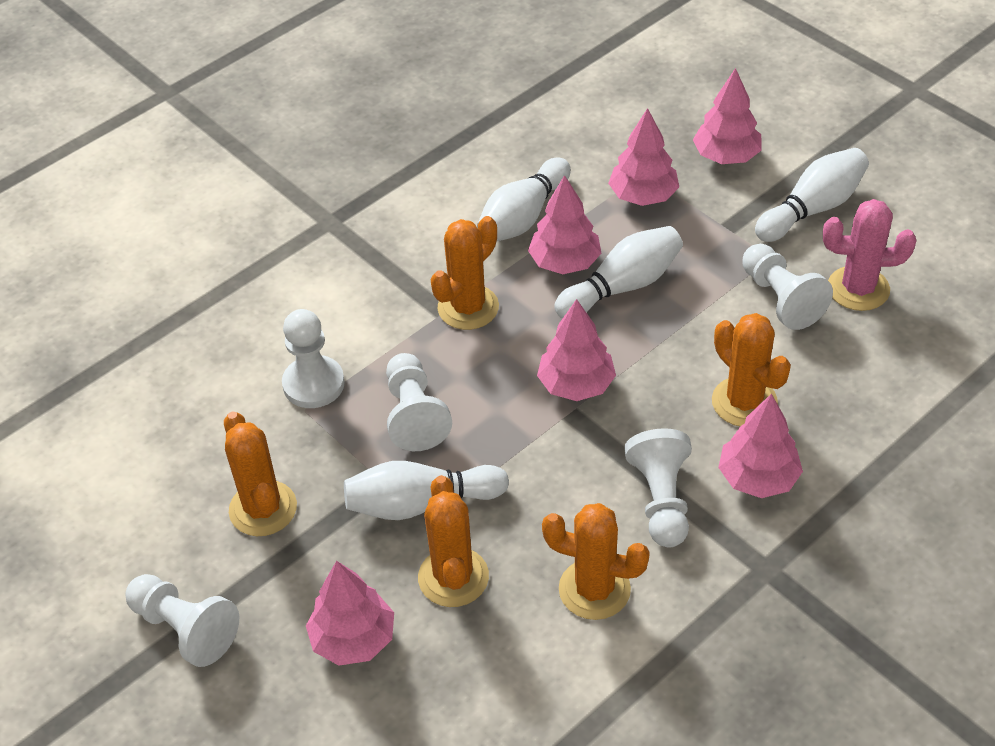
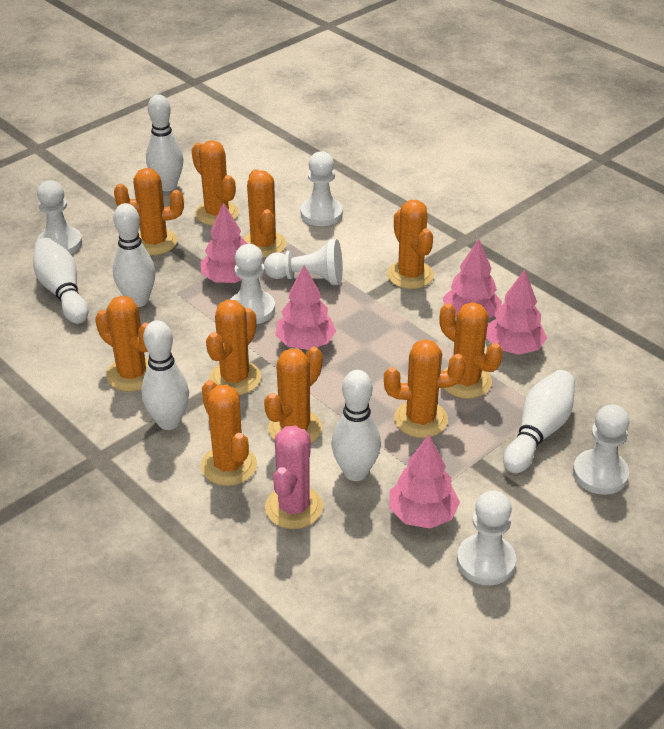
orange cactus: 5 -> 10
pink tree: 6 -> 5
white bowling pin: 4 -> 6
white pawn: 5 -> 6

